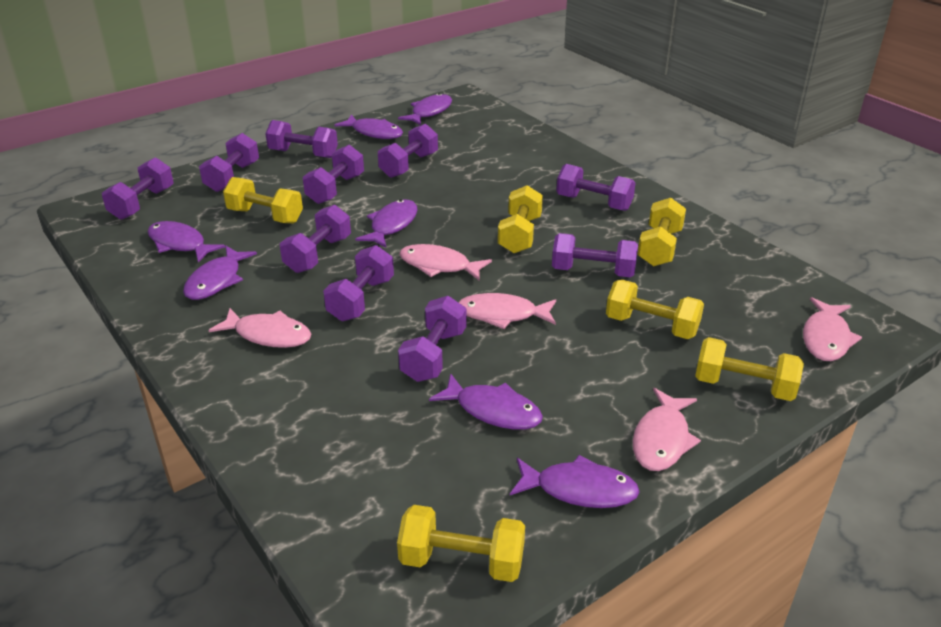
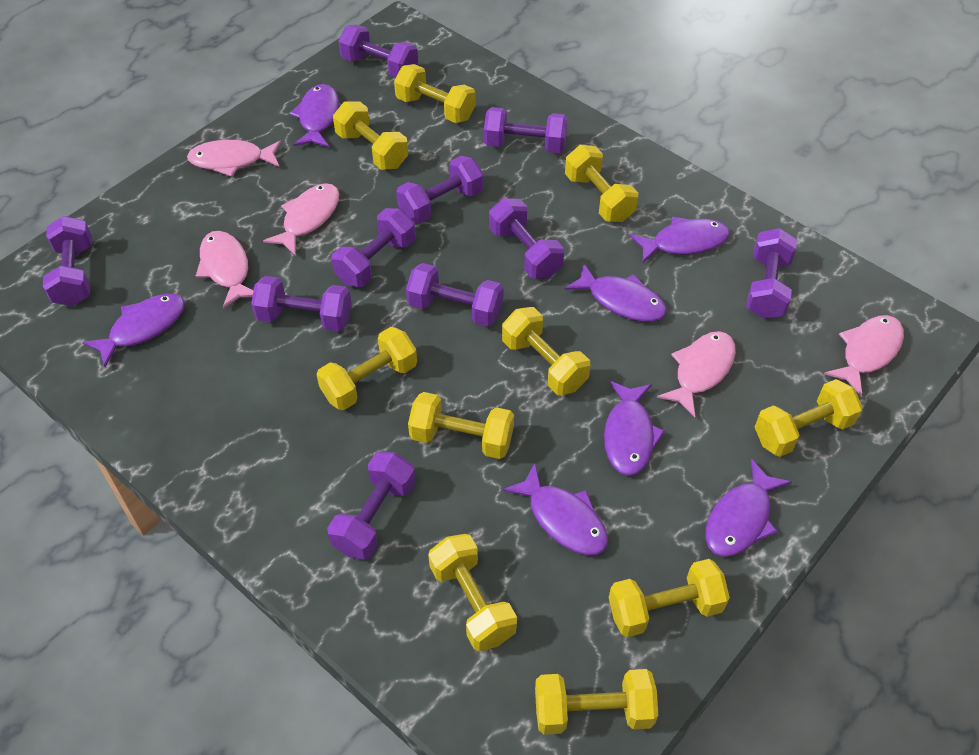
yellow dumbbell: 6 -> 10

